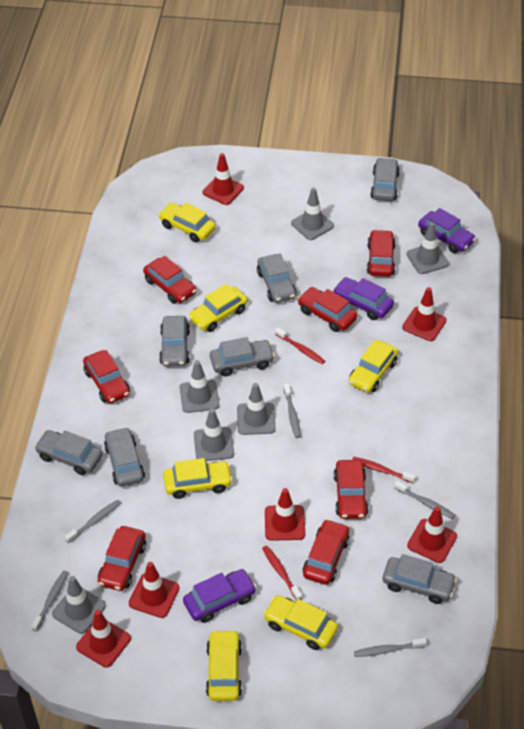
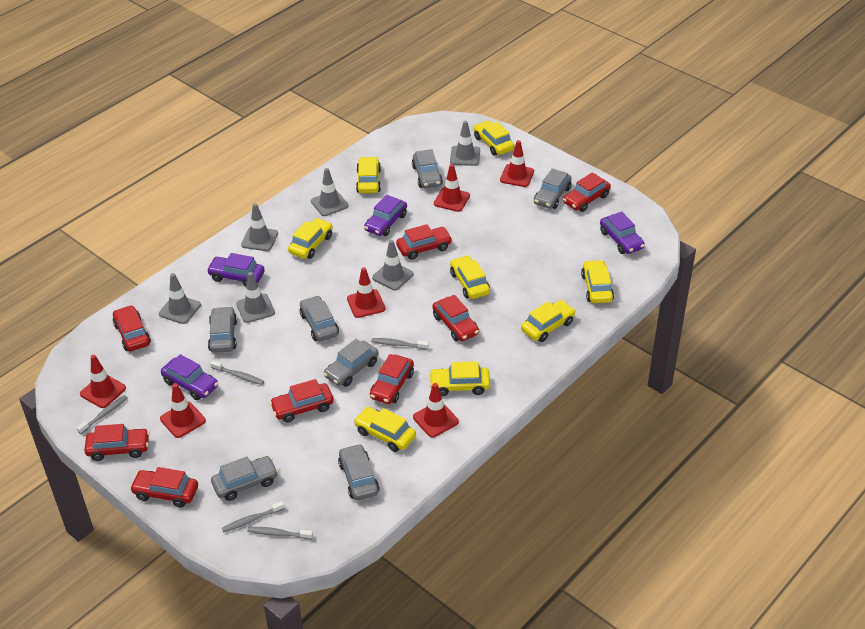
purple car: 3 -> 4
red car: 7 -> 8
red toothbrush: 3 -> 0
yellow car: 6 -> 8

